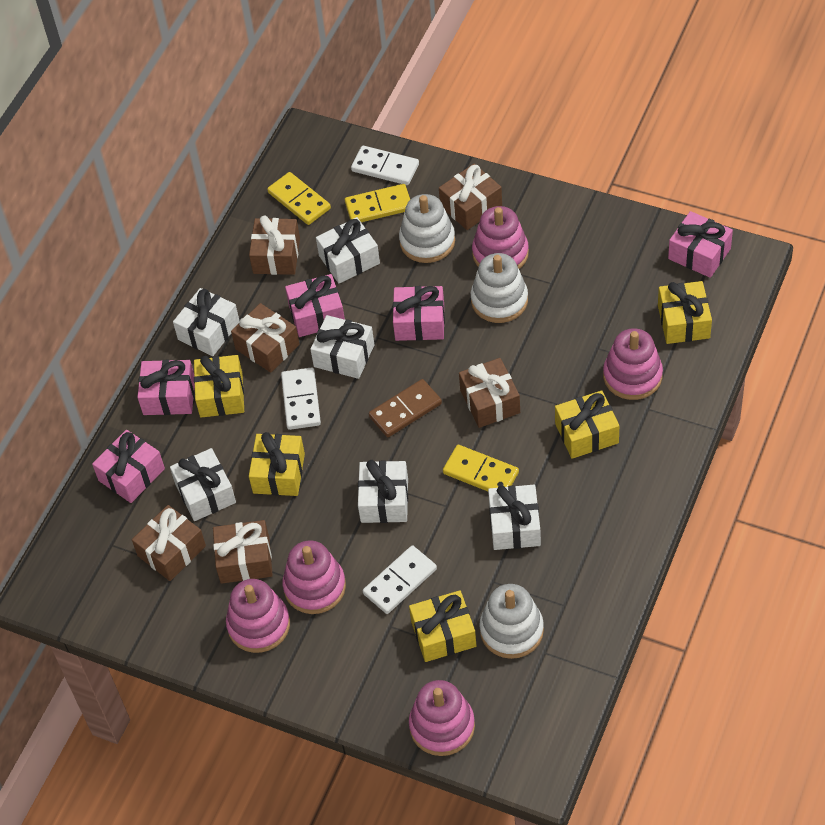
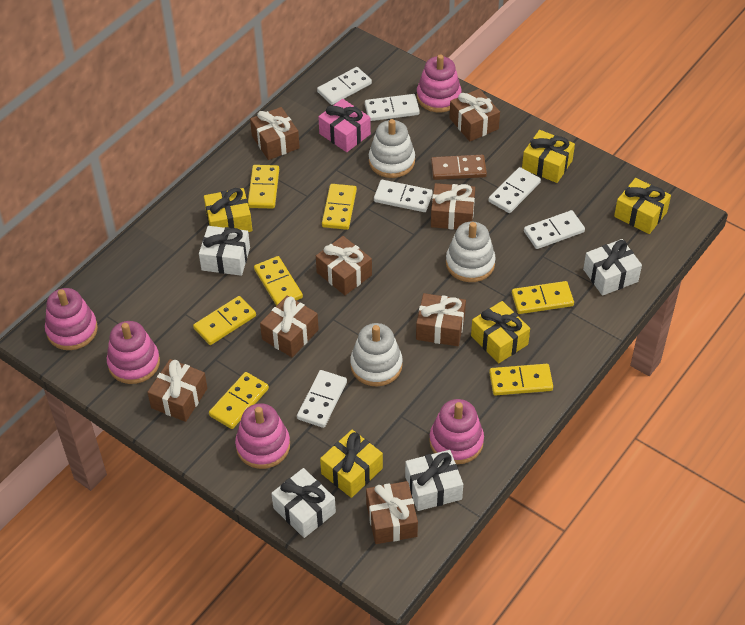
brown gift: 6 -> 8
pink gift: 5 -> 1
white domino: 3 -> 6
white gift: 6 -> 4
yellow domino: 3 -> 7

